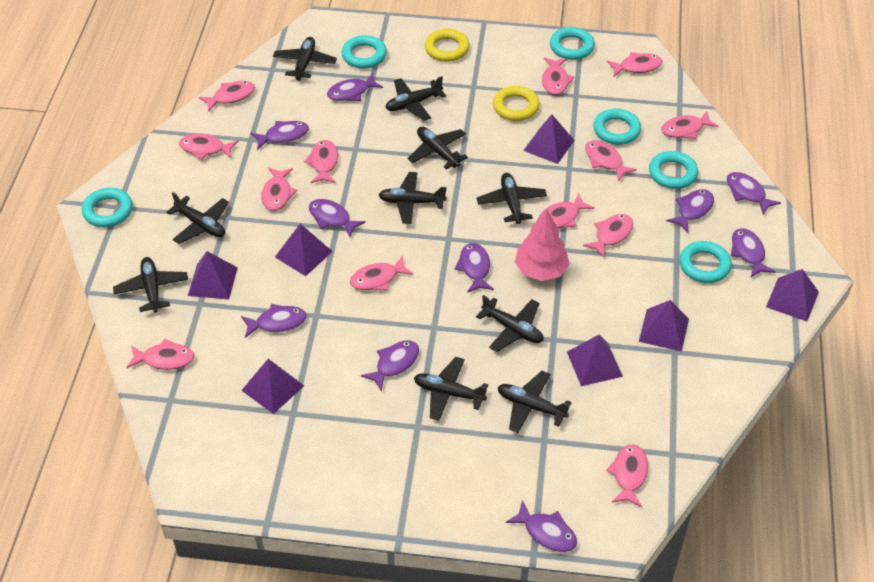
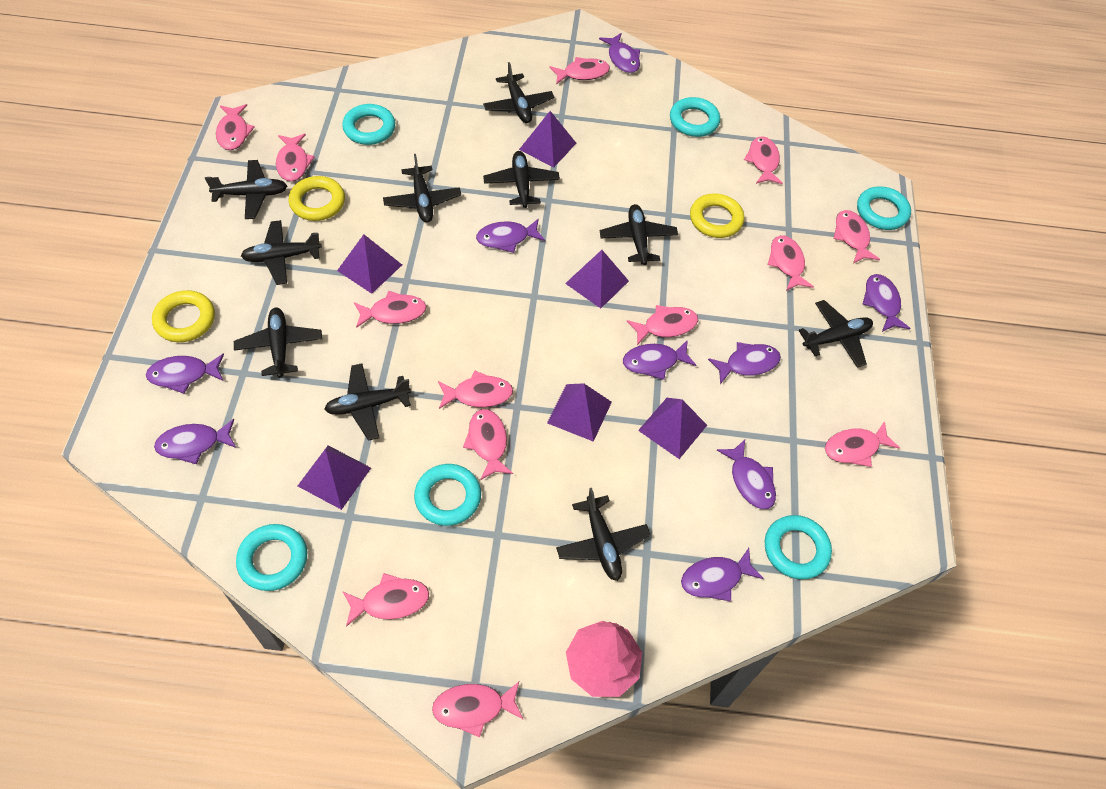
purple fish: 10 -> 9
purple pyramid: 7 -> 6
yellow ring: 2 -> 3

